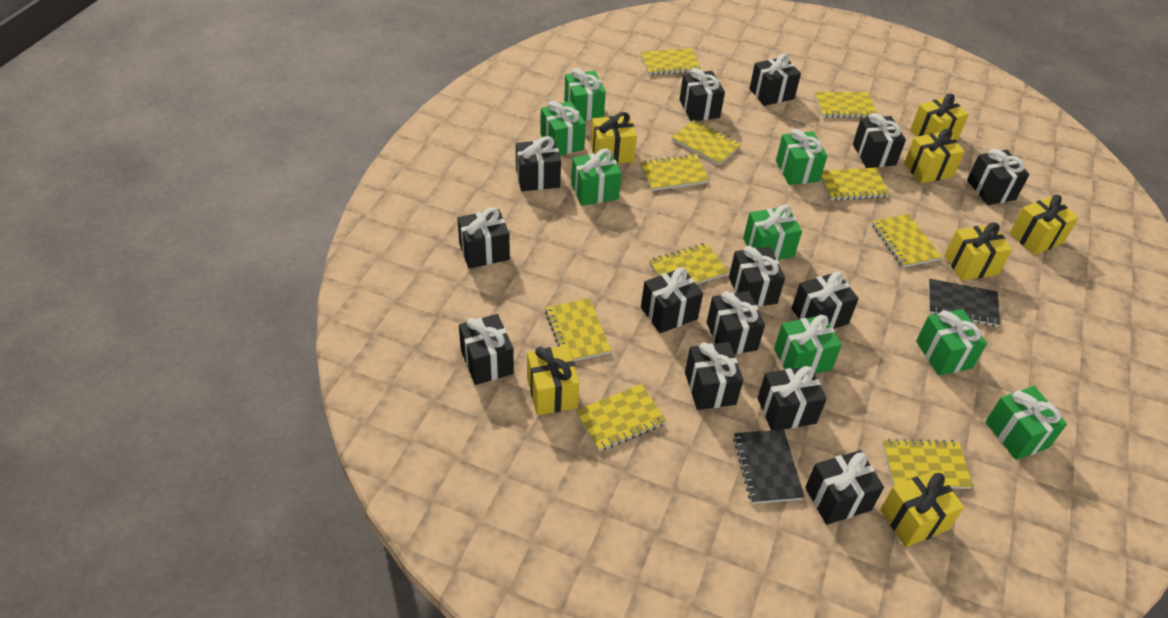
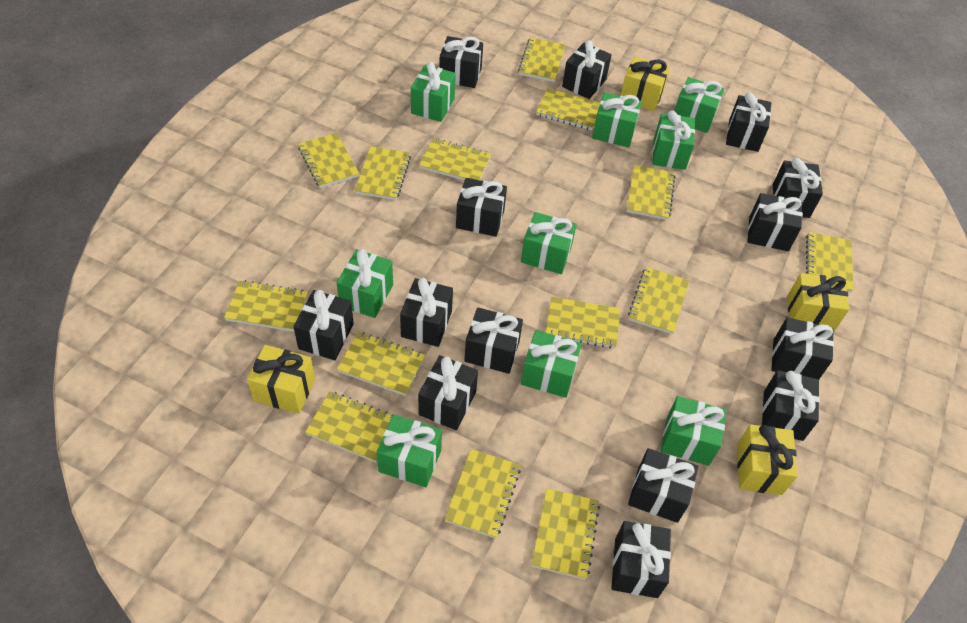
black notebook: 2 -> 0
green gift: 8 -> 9
yellow gift: 7 -> 4
yellow notebook: 10 -> 14

